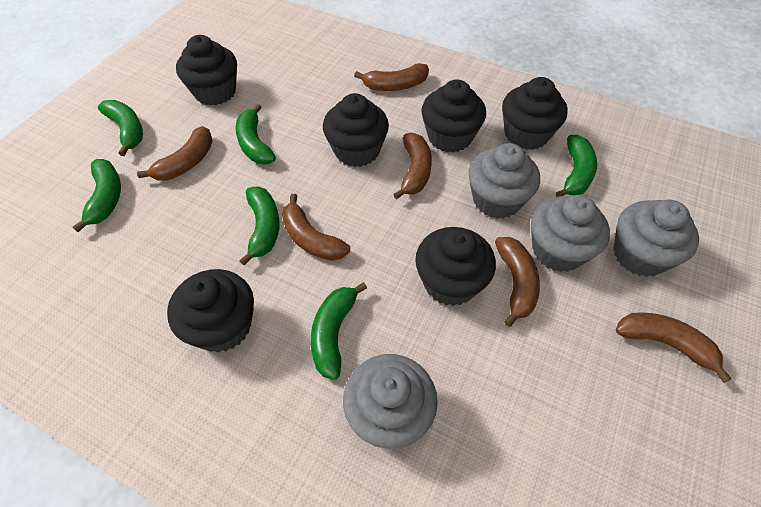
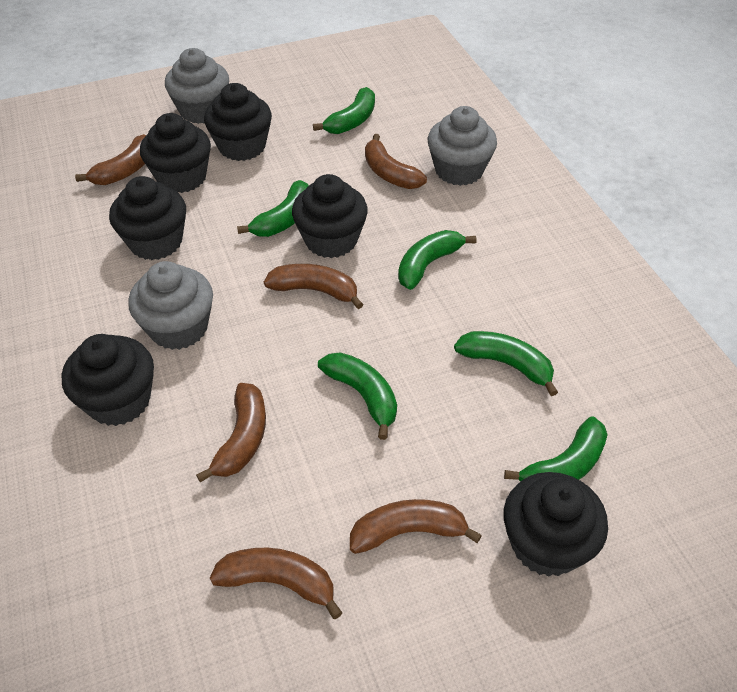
grey cupcake: 4 -> 3

